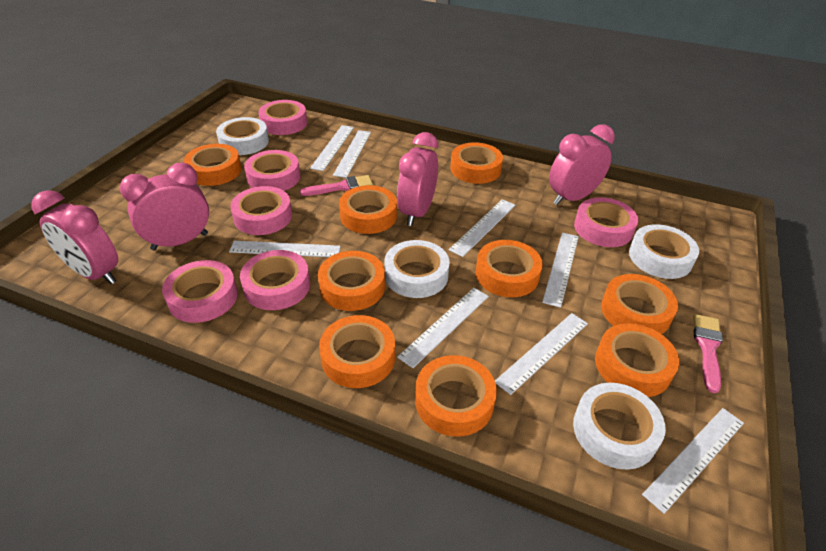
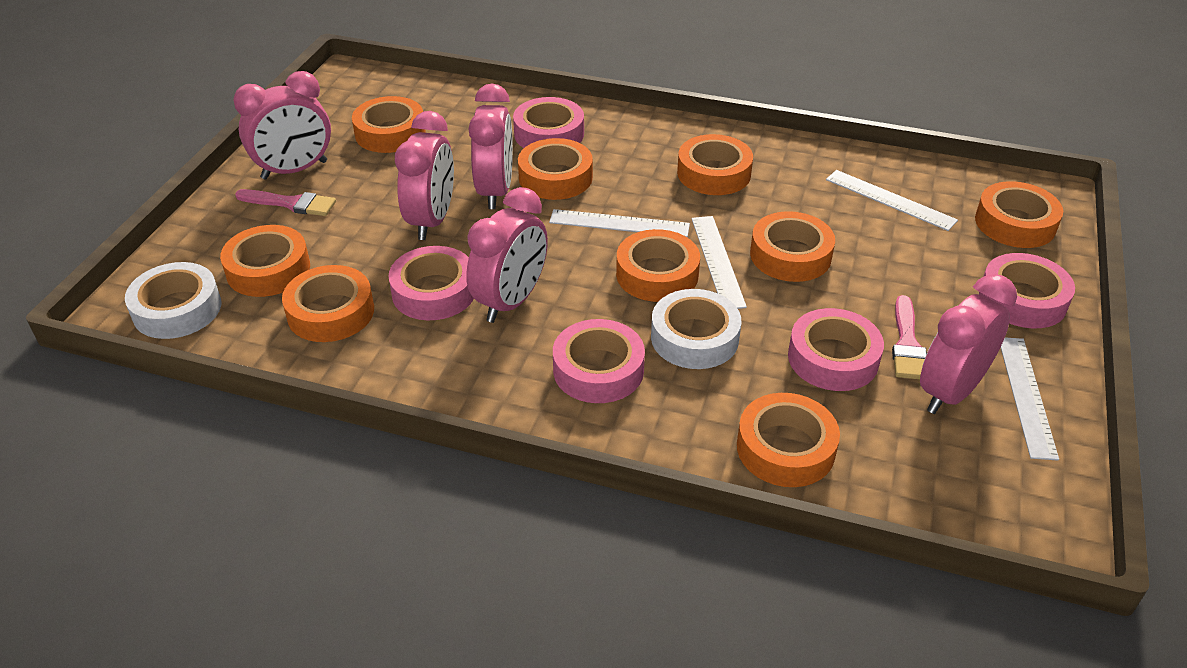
pink clock: 4 -> 5
pink tape: 6 -> 5
white ruler: 8 -> 4
white tape: 4 -> 2

